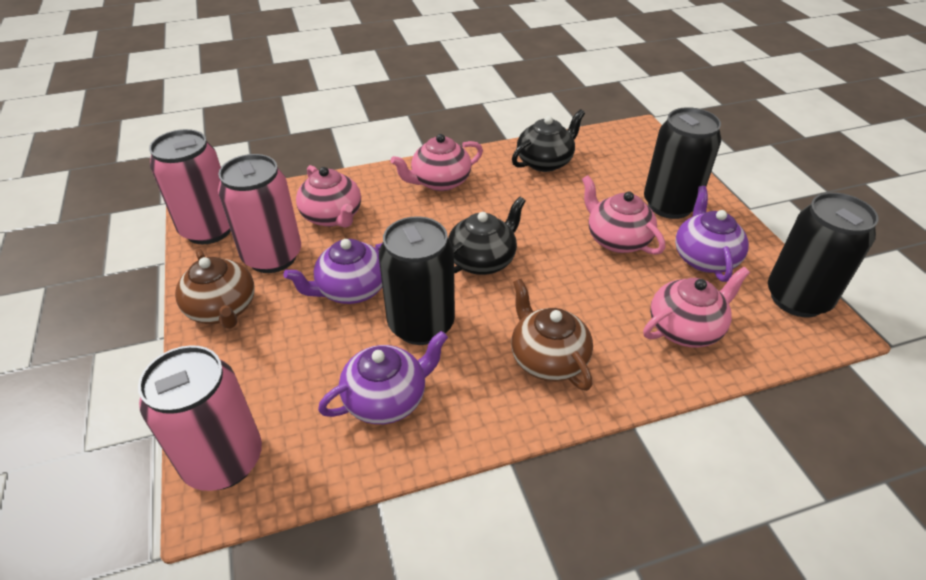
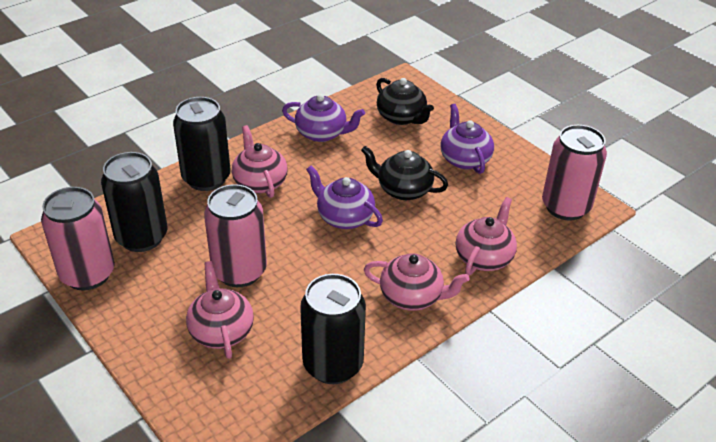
brown teapot: 2 -> 0

